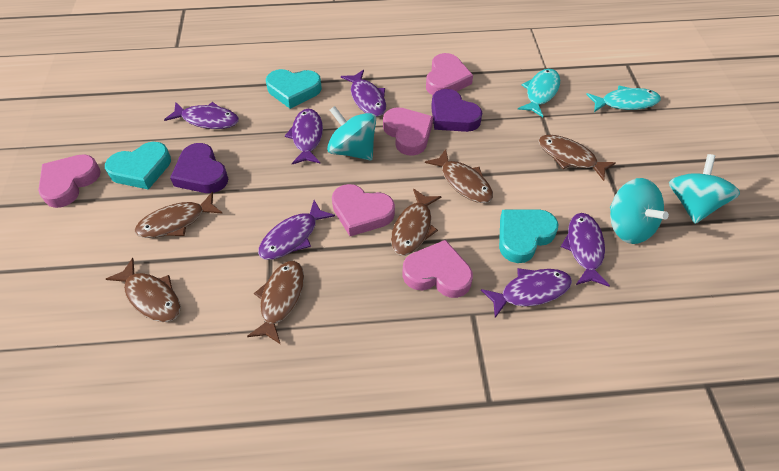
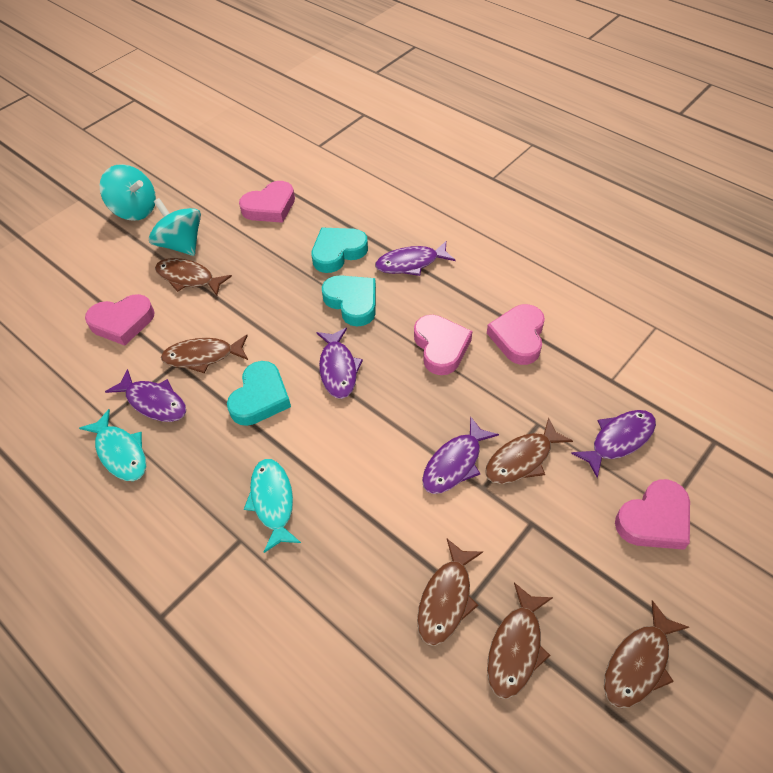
purple fish: 6 -> 5
purple heart: 2 -> 0
turquoise spinning top: 3 -> 2

